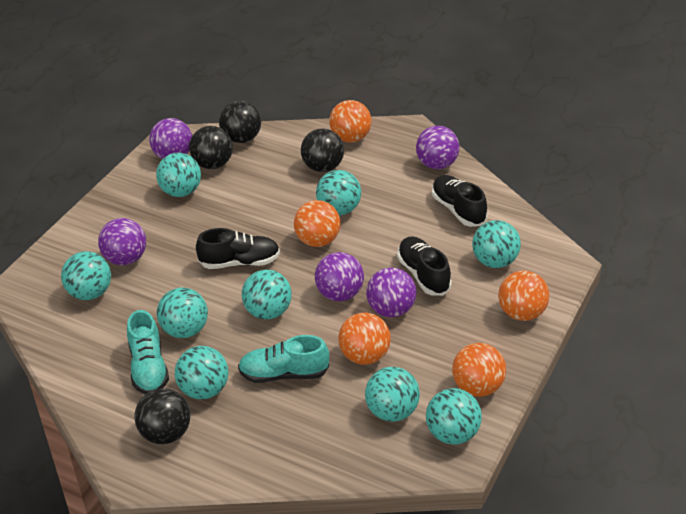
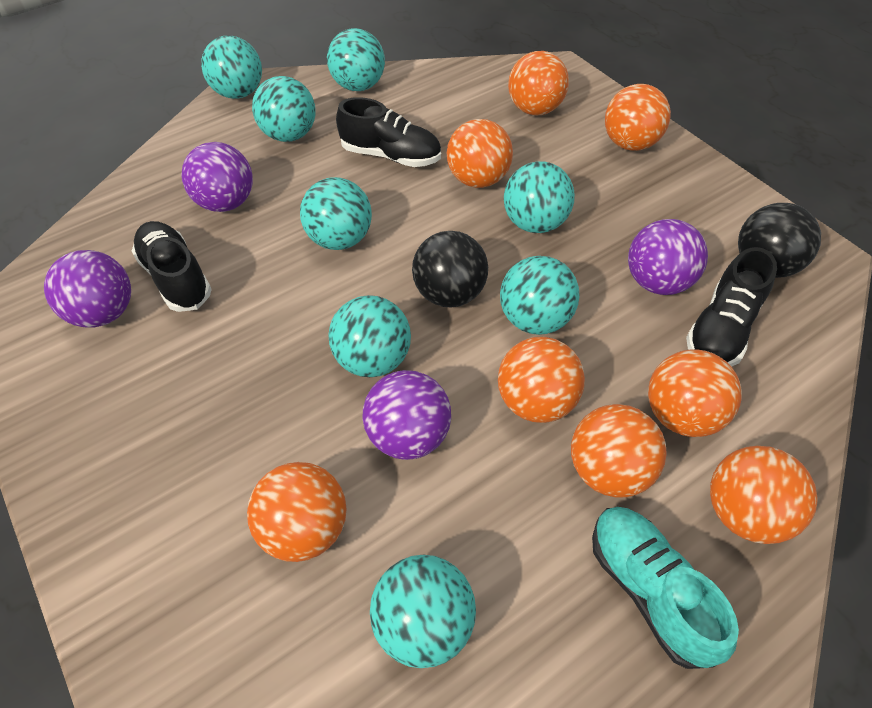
black ball: 4 -> 2
orange ball: 5 -> 8
purple ball: 5 -> 4
turquoise ball: 9 -> 8
turquoise shoe: 2 -> 1

